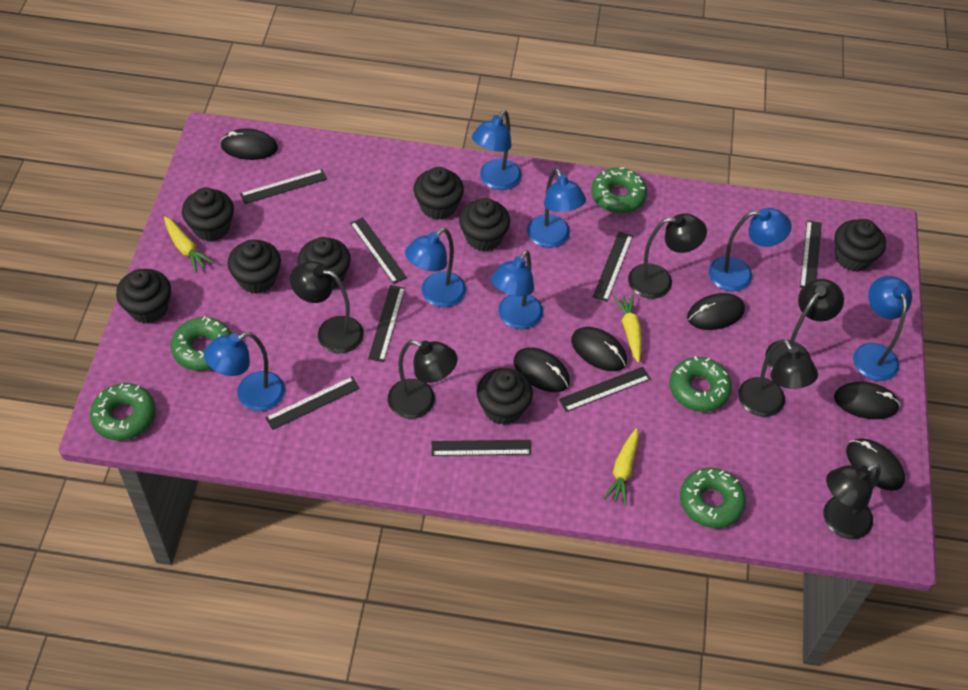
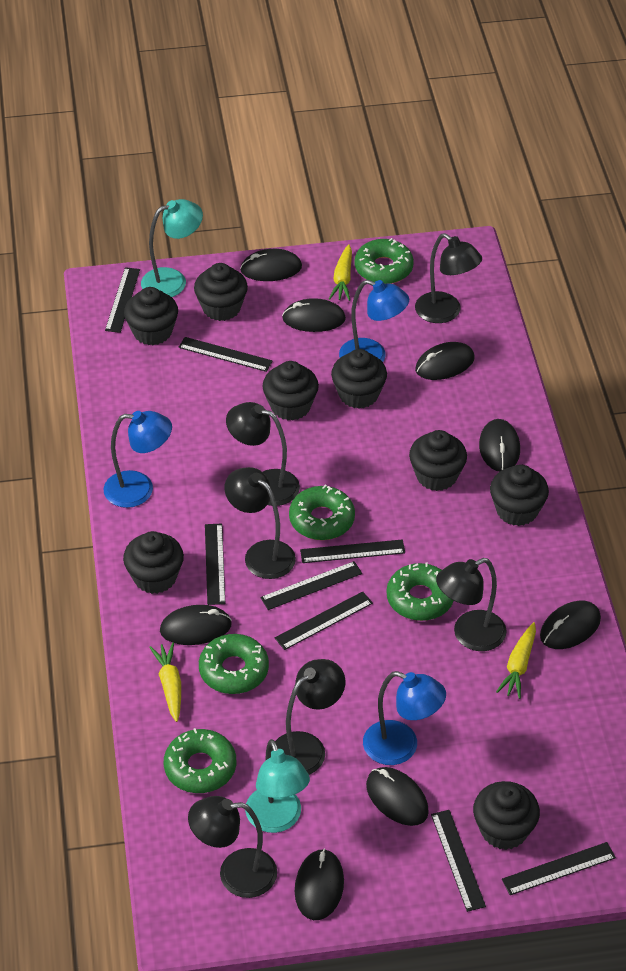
black mouse: 6 -> 8
blue lamp: 7 -> 3
turquoise lamp: 0 -> 2

